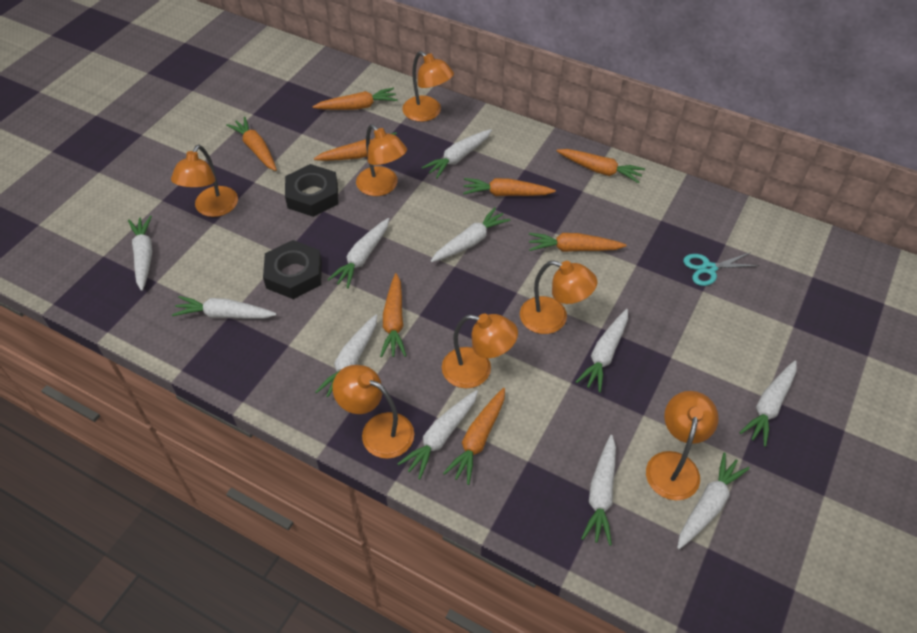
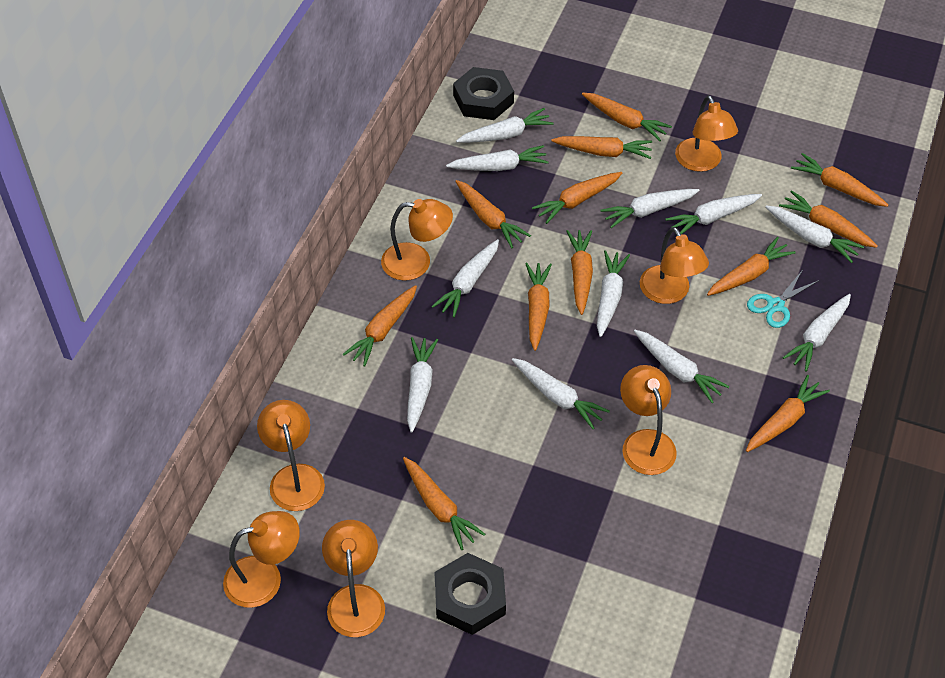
orange carrot: 8 -> 12

